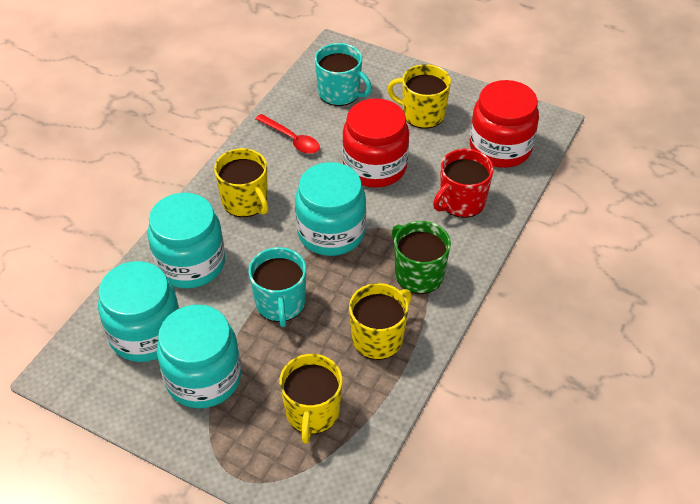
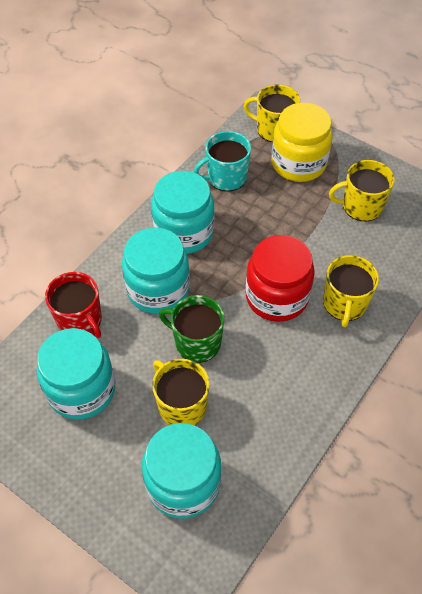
red jar: 2 -> 1
red spoon: 1 -> 0
turquoise mug: 2 -> 1
yellow jar: 0 -> 1

